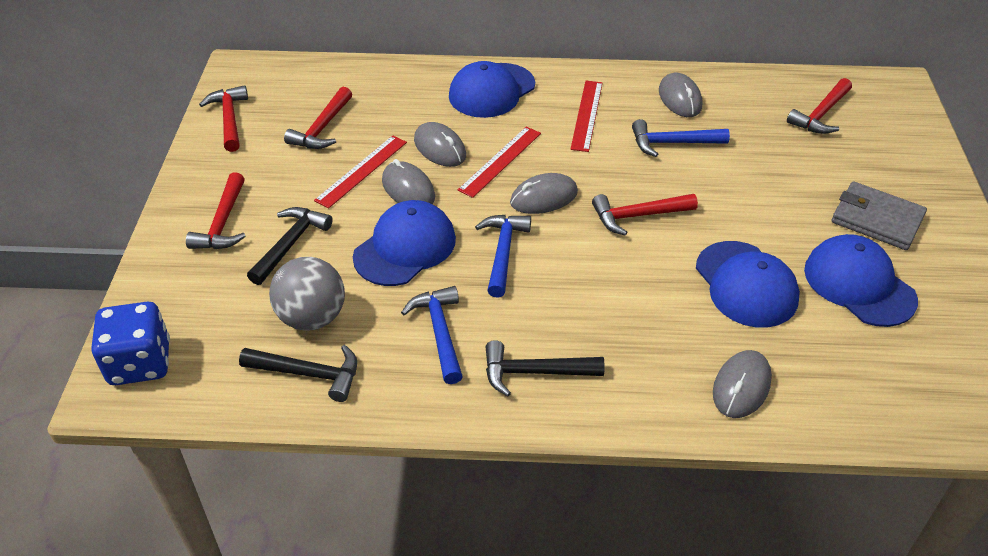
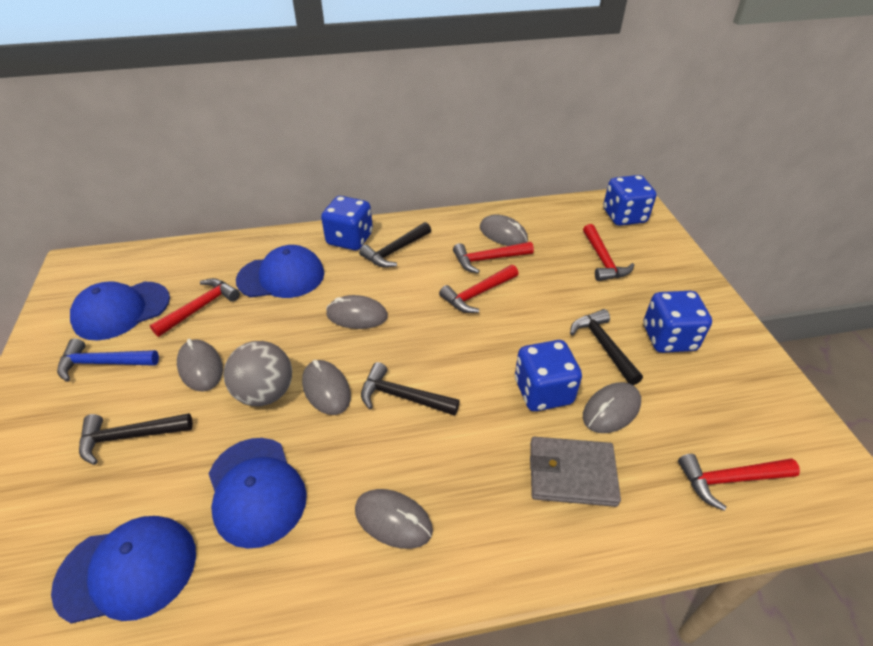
black hammer: 3 -> 4
blue dice: 1 -> 4
blue hammer: 3 -> 1
grey mouse: 5 -> 6
red ruler: 3 -> 0

